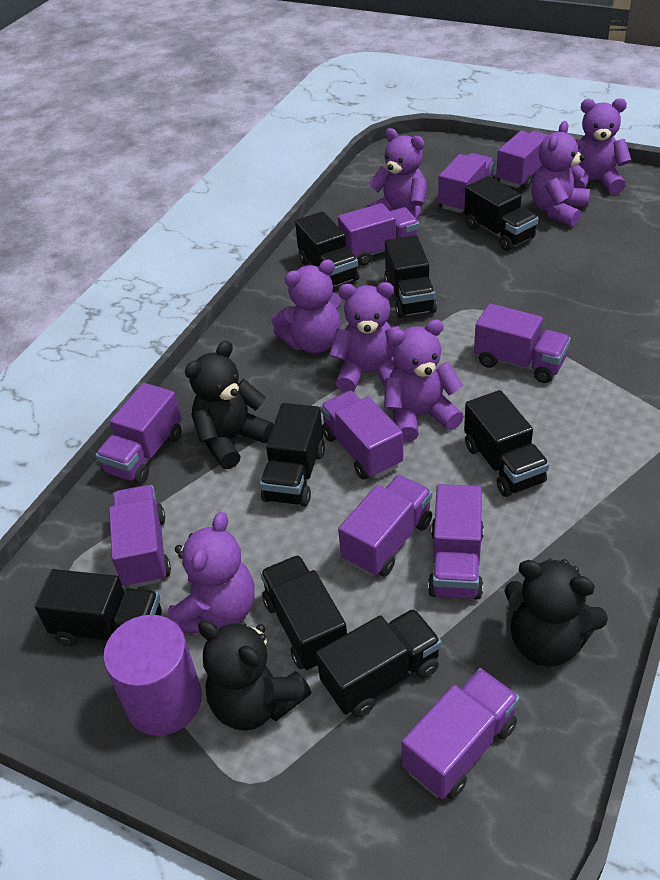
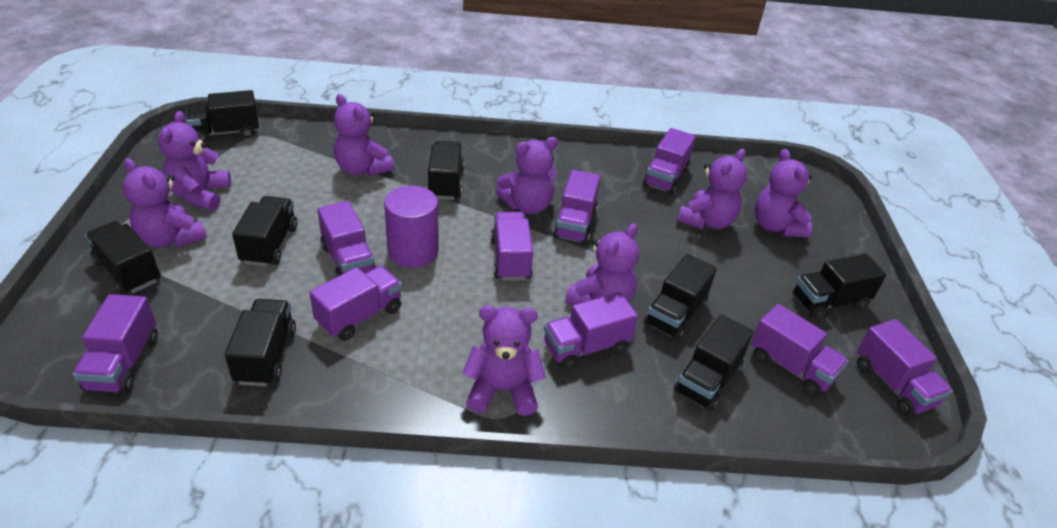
black teddy bear: 3 -> 0
purple teddy bear: 7 -> 8
purple truck: 10 -> 9

